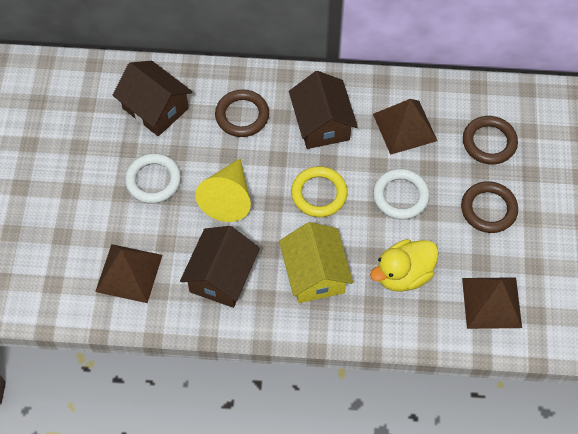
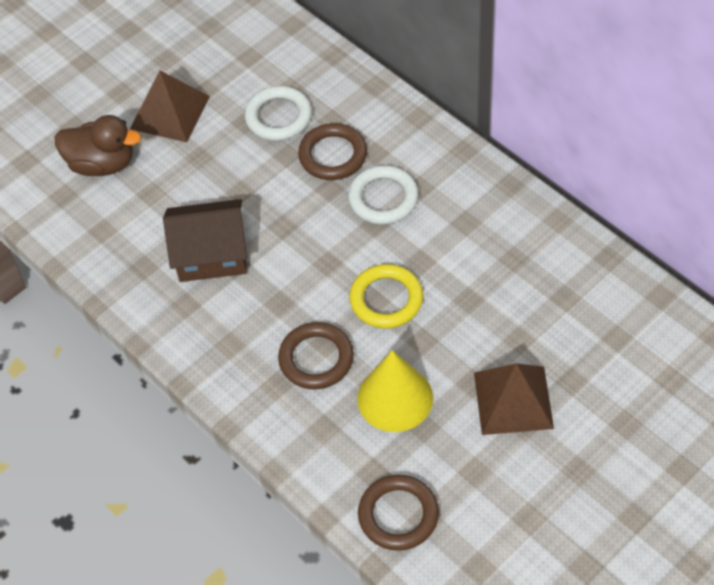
brown duck: 0 -> 1
brown house: 3 -> 1
brown pyramid: 3 -> 2
yellow duck: 1 -> 0
yellow house: 1 -> 0

